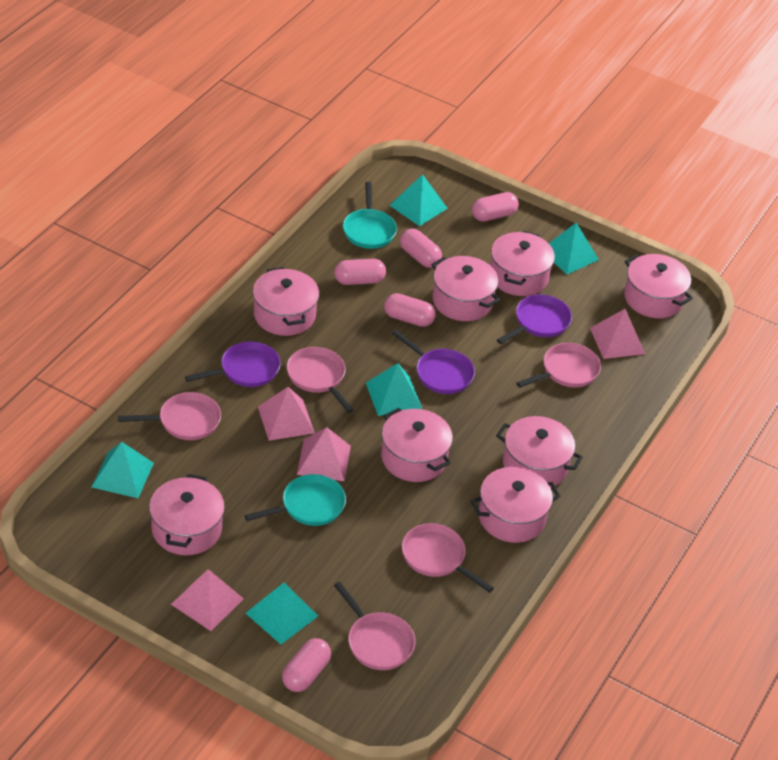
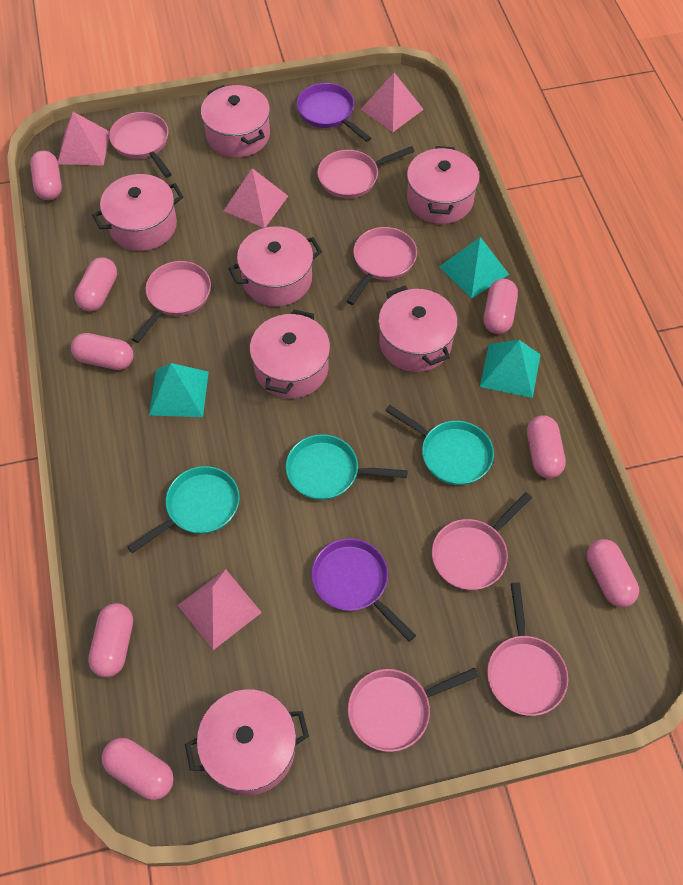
pink capsule: 5 -> 8
pink pan: 5 -> 7
pink pot: 8 -> 7
purple pan: 3 -> 2
turquoise pan: 2 -> 3
turquoise pyramid: 5 -> 3

